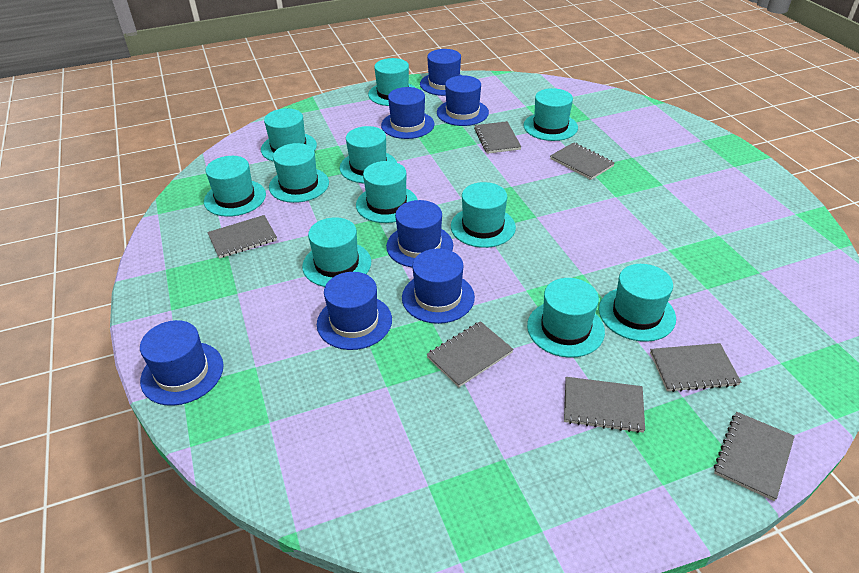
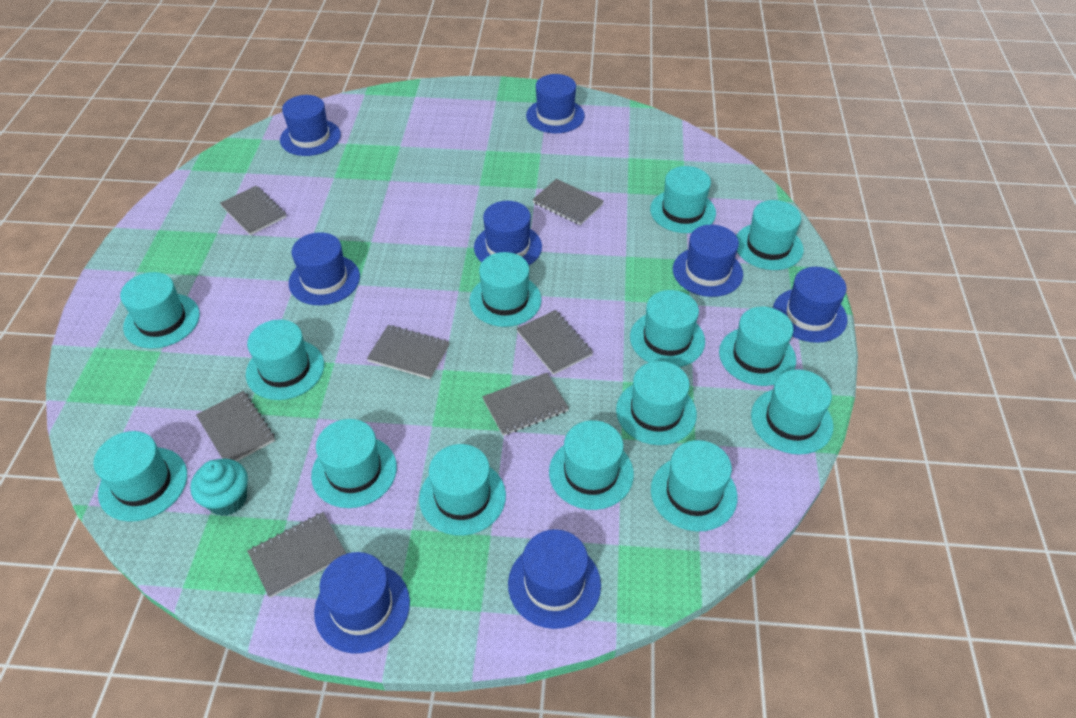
blue hat: 7 -> 8
turquoise cupcake: 0 -> 1
turquoise hat: 11 -> 14

